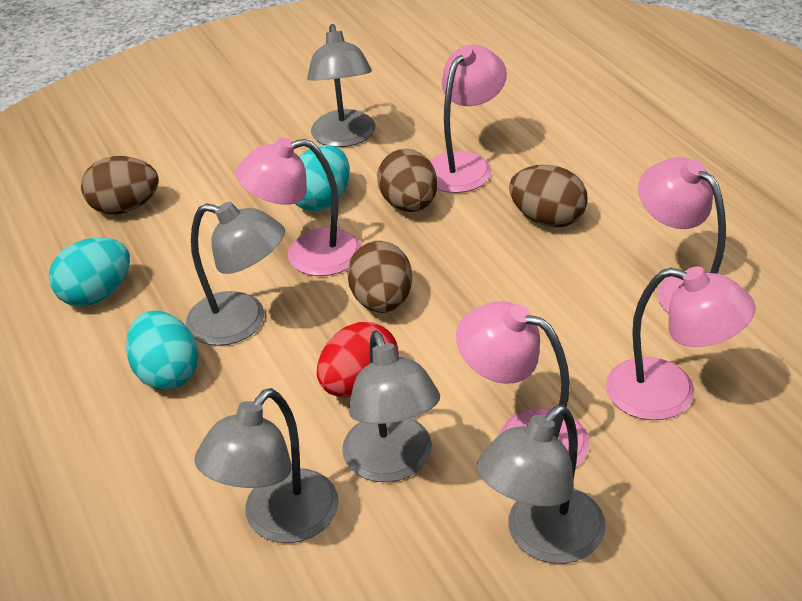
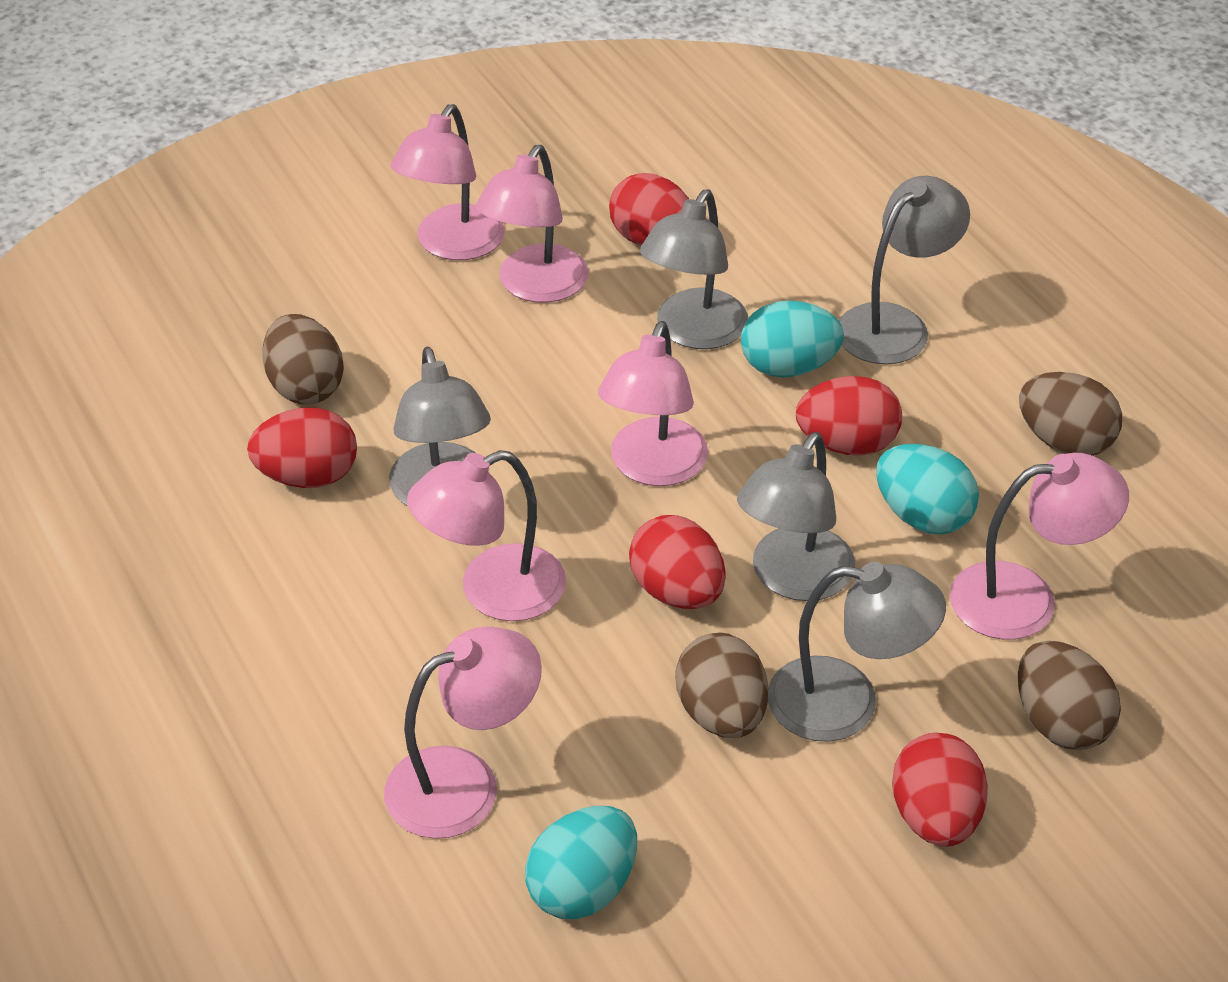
pink lamp: 5 -> 6
red egg: 1 -> 5

